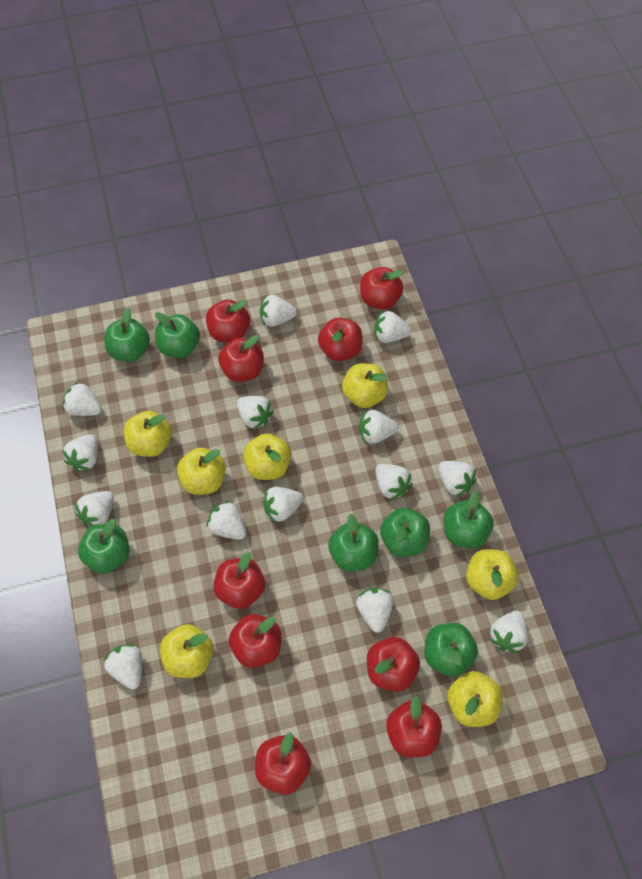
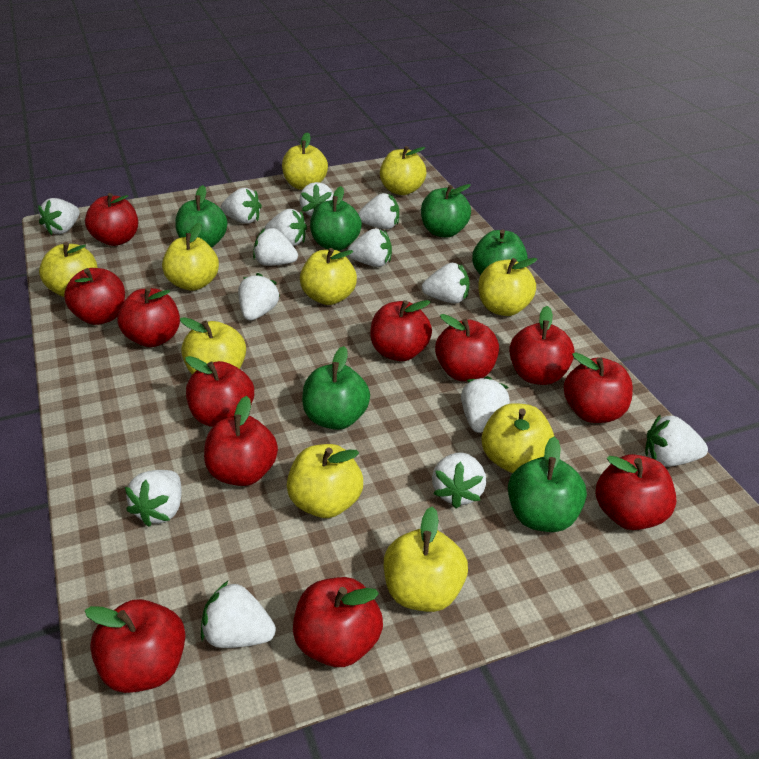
green apple: 7 -> 6
red apple: 9 -> 12
yellow apple: 7 -> 10

